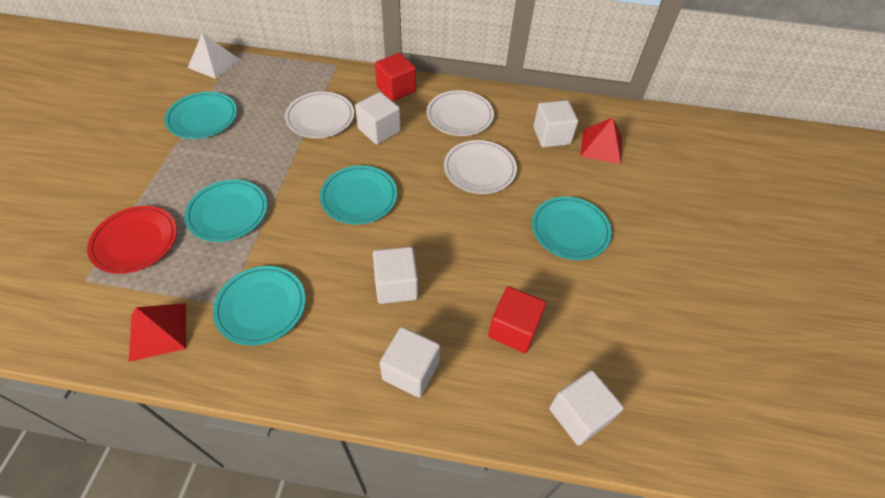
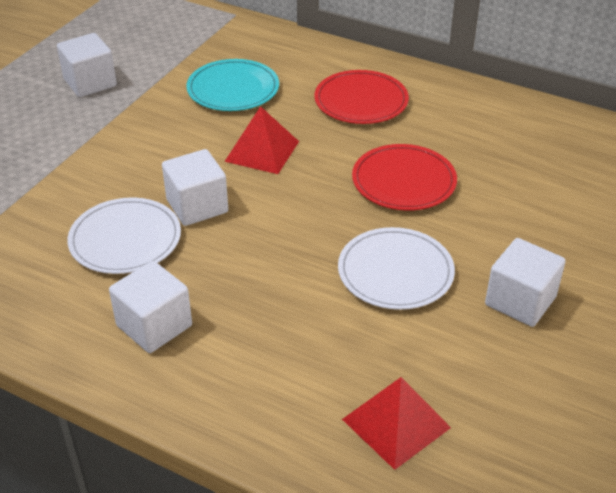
red cube: 2 -> 0
red plate: 1 -> 2
turquoise plate: 5 -> 1
white cube: 5 -> 4
white plate: 3 -> 2
white pyramid: 1 -> 0

